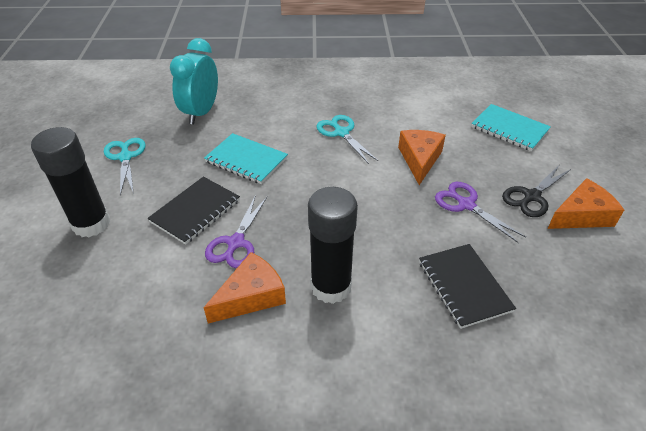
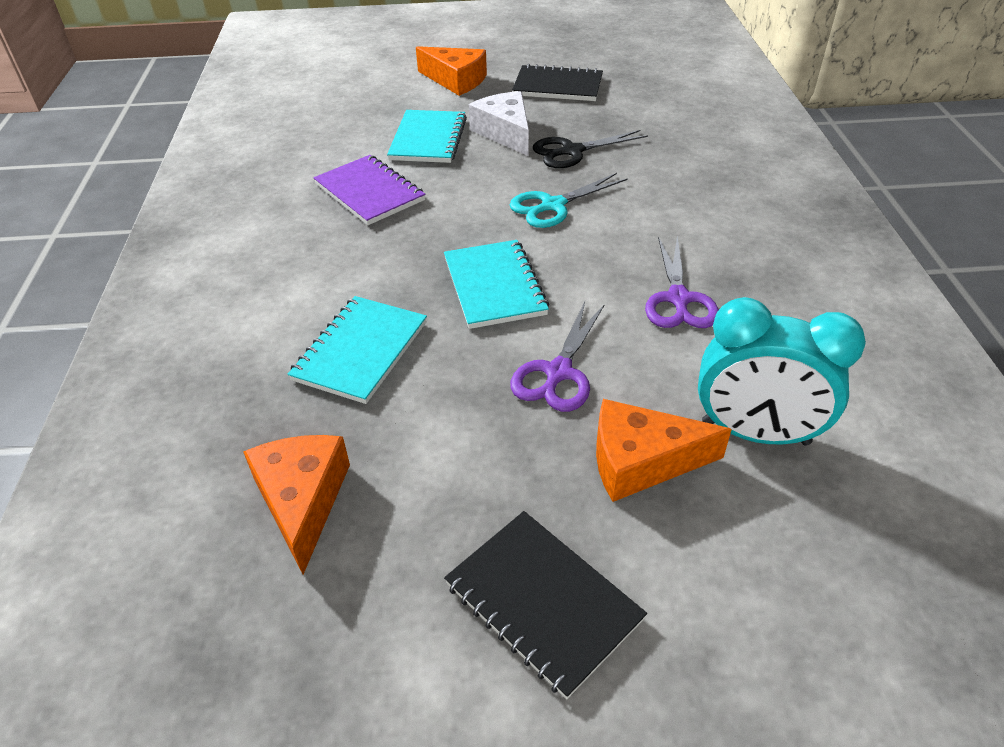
black glue stick: 2 -> 0
purple notebook: 0 -> 1
turquoise notebook: 2 -> 3
turquoise scissors: 2 -> 1
white cheese: 0 -> 1

